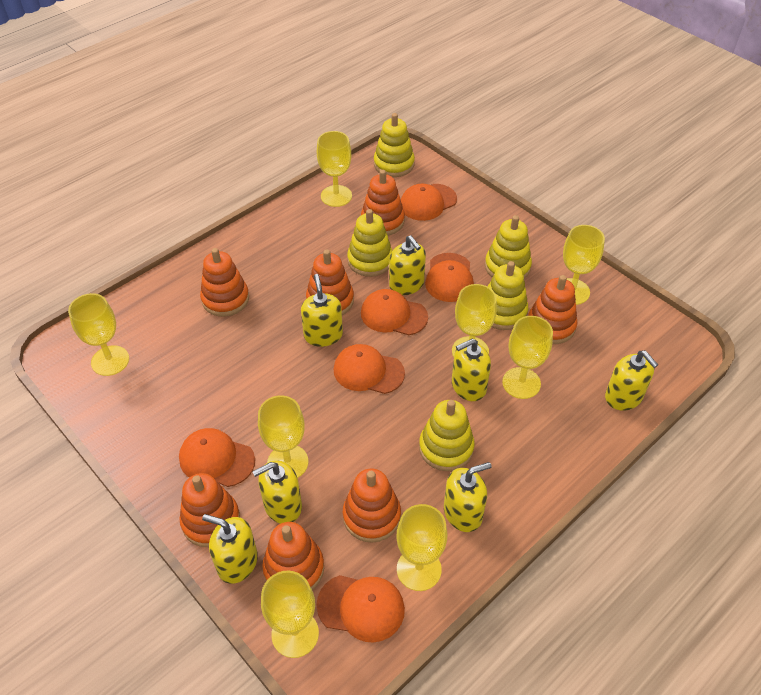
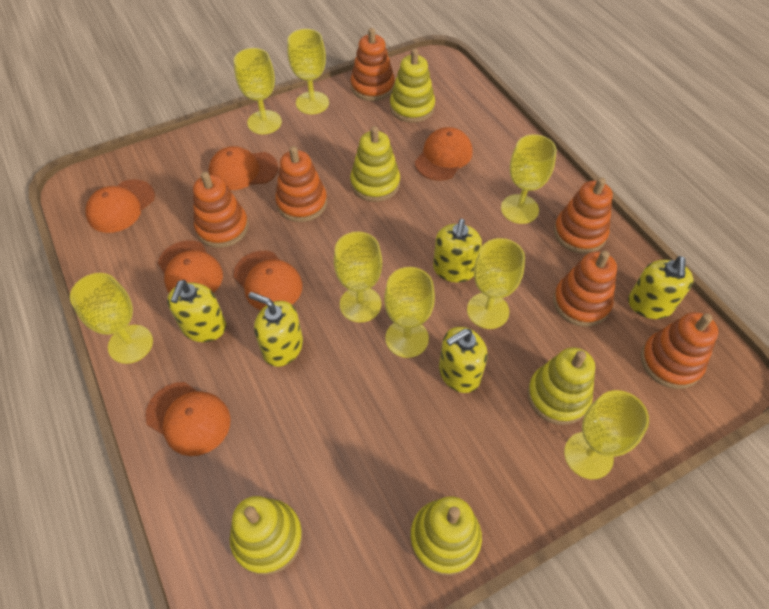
orange stacking toy: 7 -> 6
yellow soap dispenser: 7 -> 5

